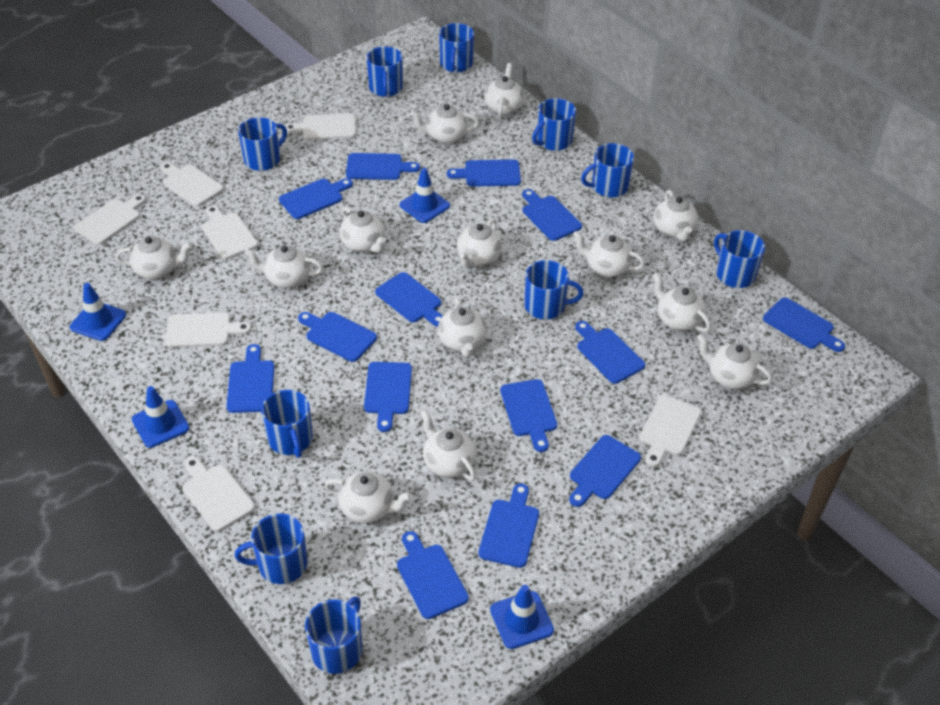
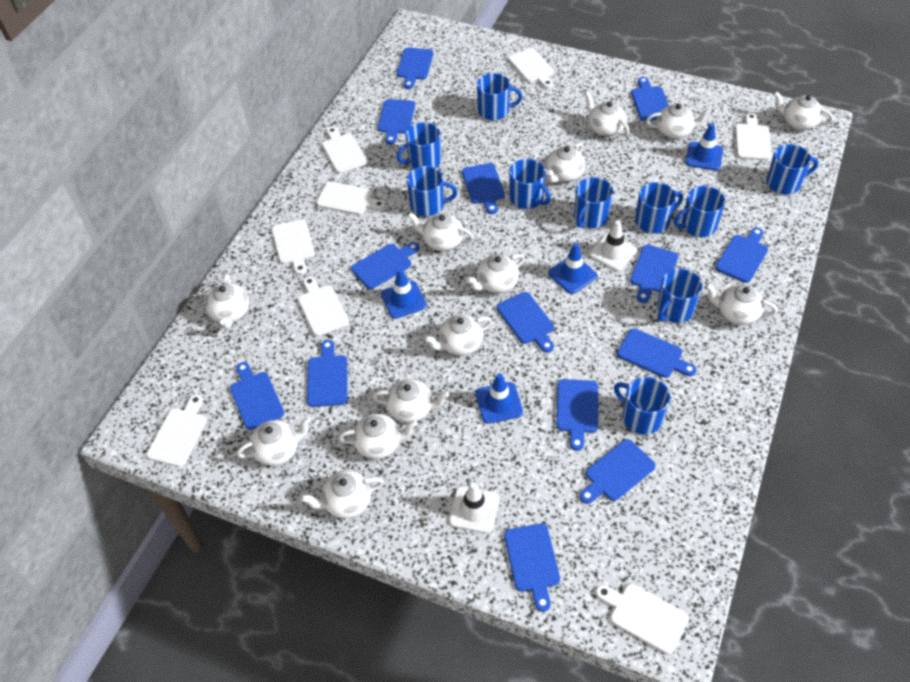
white cutting board: 7 -> 8
white traffic cone: 0 -> 2

